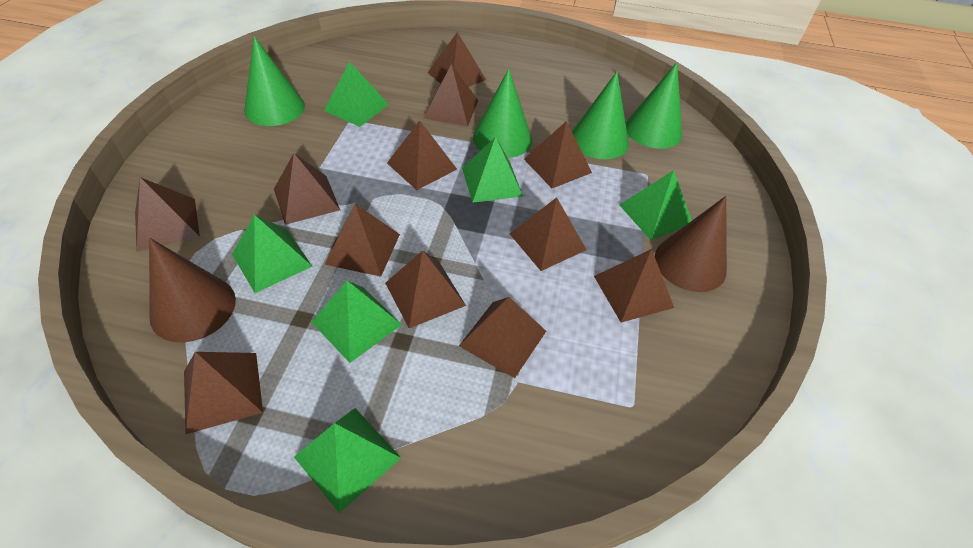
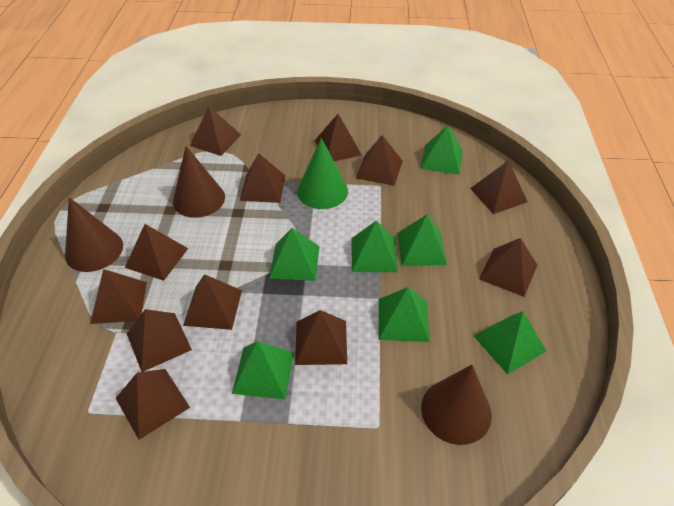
brown cone: 2 -> 3
green cone: 4 -> 1
green pyramid: 6 -> 7

